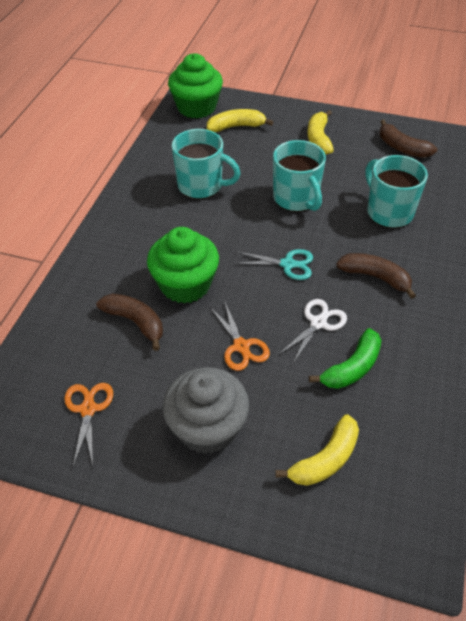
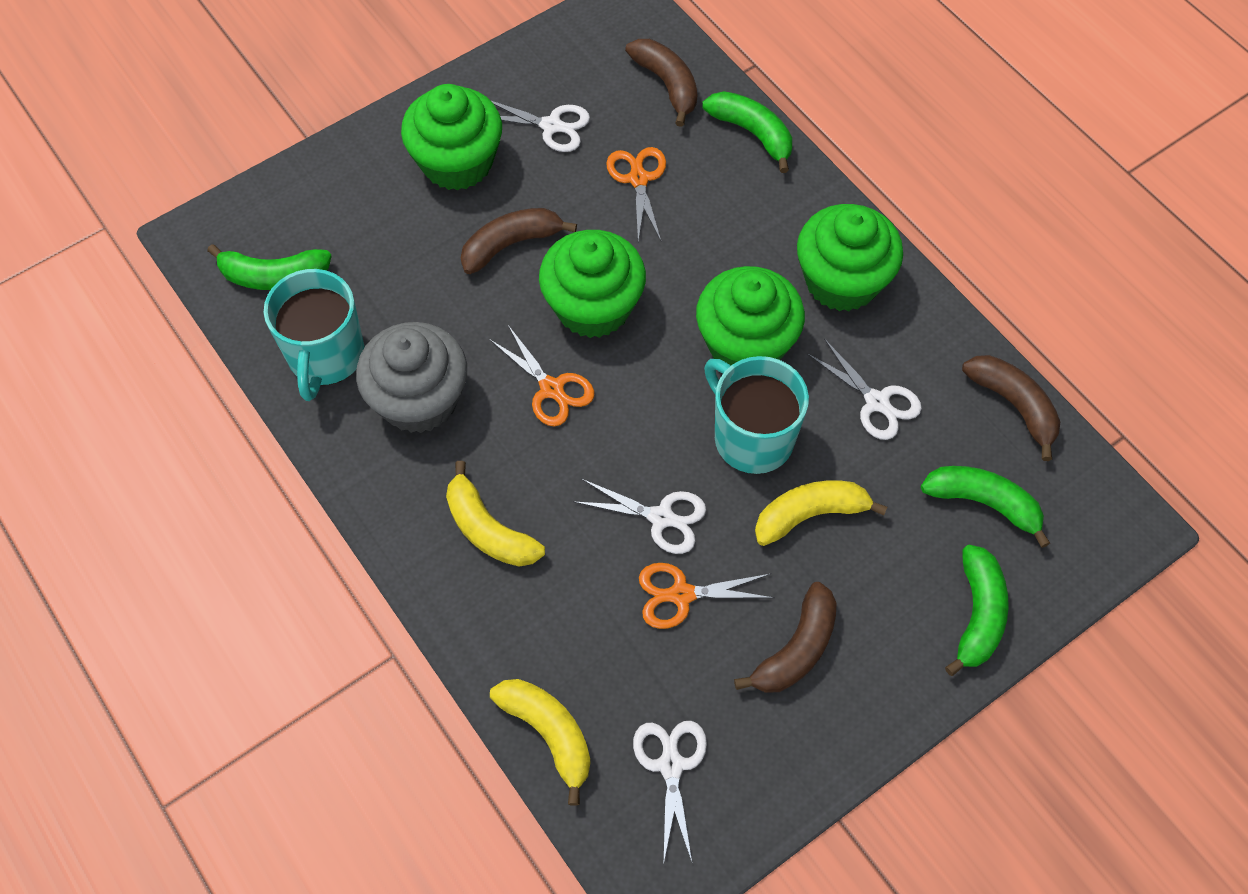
brown banana: 3 -> 4
green banana: 1 -> 4
green cupcake: 2 -> 4
orange scissors: 2 -> 3
turquoise mug: 3 -> 2
turquoise scissors: 1 -> 0
white scissors: 1 -> 4

